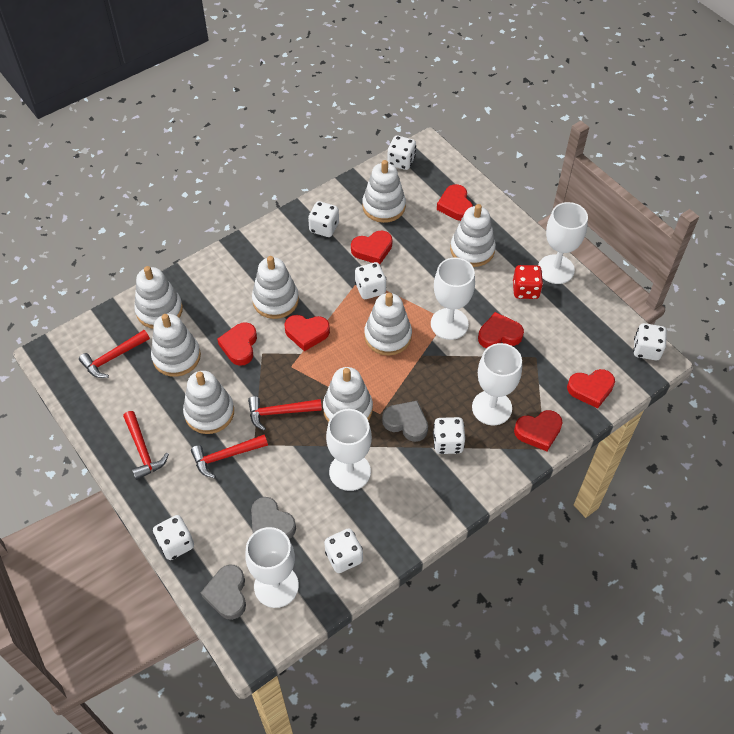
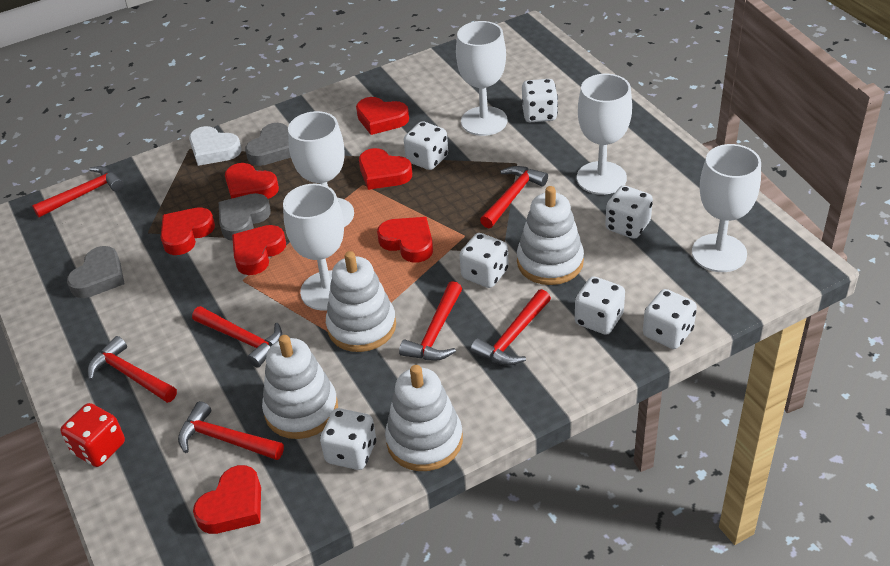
red hammer: 4 -> 7
white heart: 0 -> 1
white stacking toy: 8 -> 4

